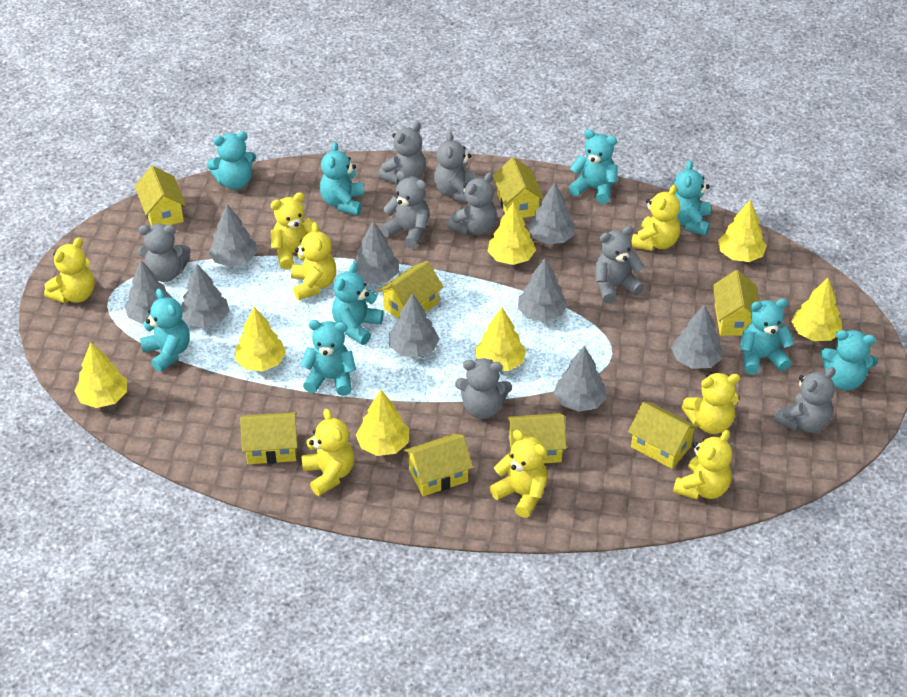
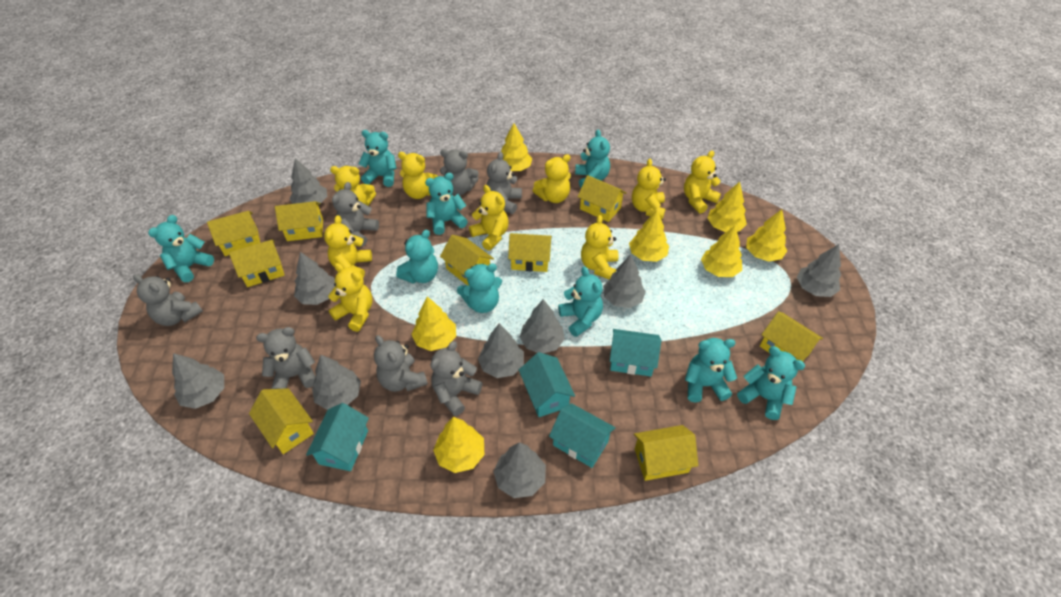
grey teddy bear: 8 -> 7
turquoise house: 0 -> 4
yellow house: 8 -> 9
yellow teddy bear: 8 -> 9

